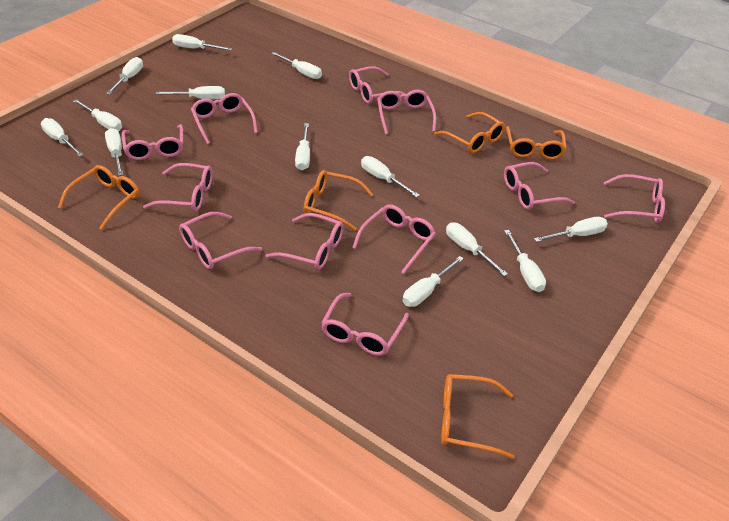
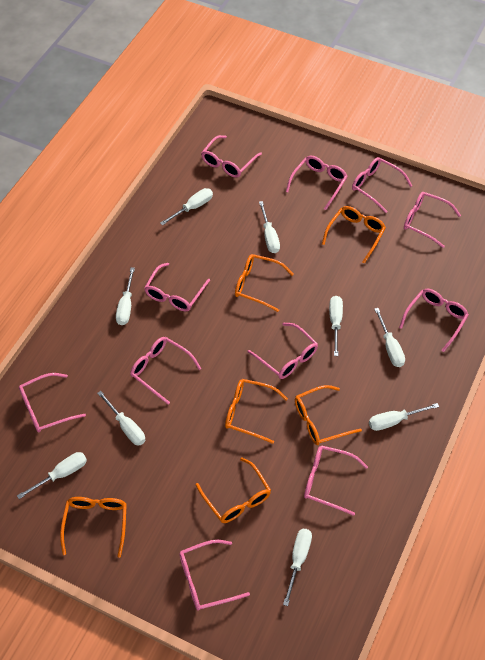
orange glasses: 5 -> 6
white screwdriver: 13 -> 9

